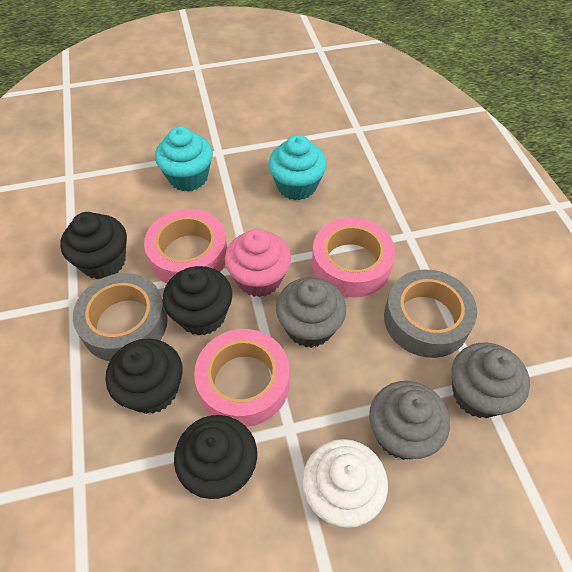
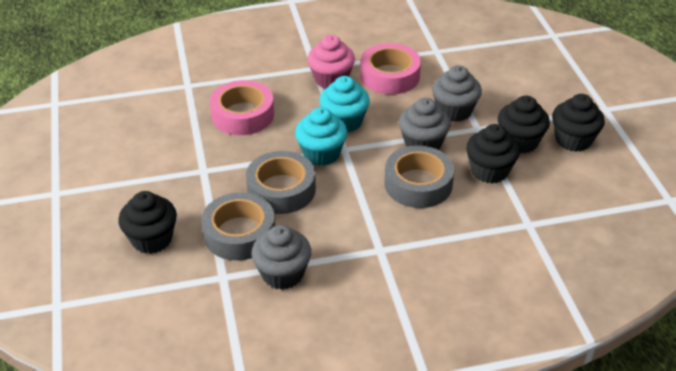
grey tape: 2 -> 3
pink tape: 3 -> 2
white cupcake: 1 -> 0

